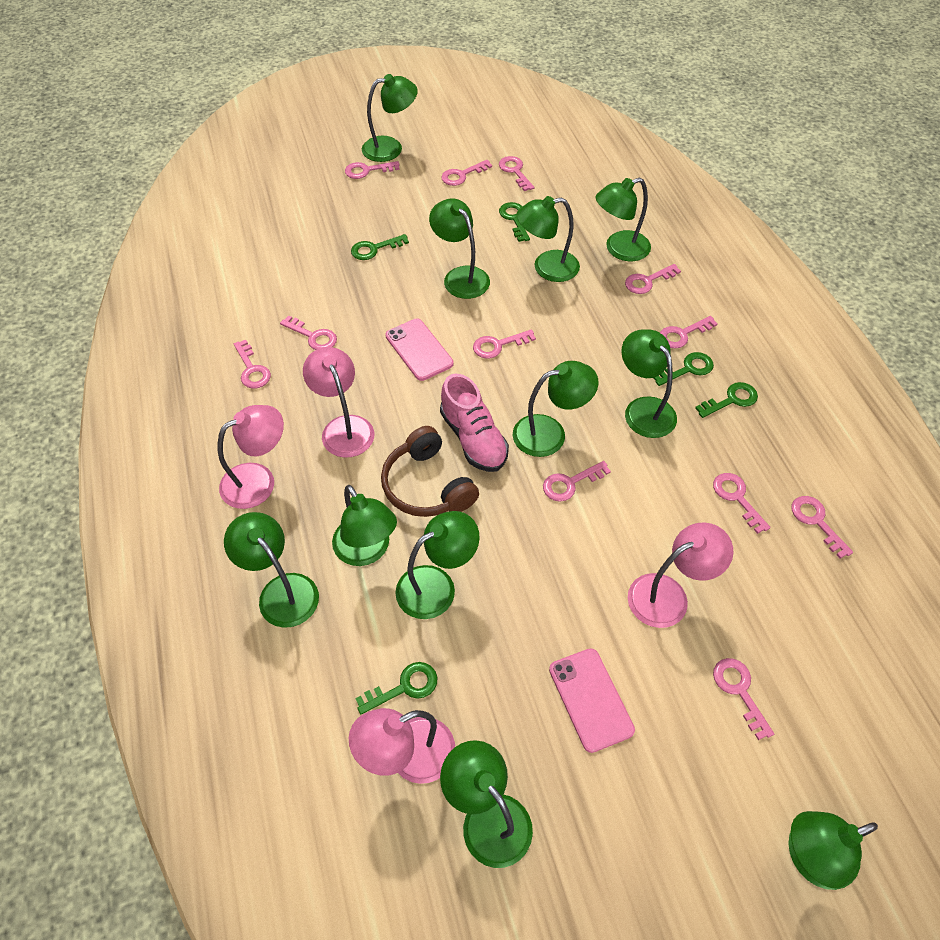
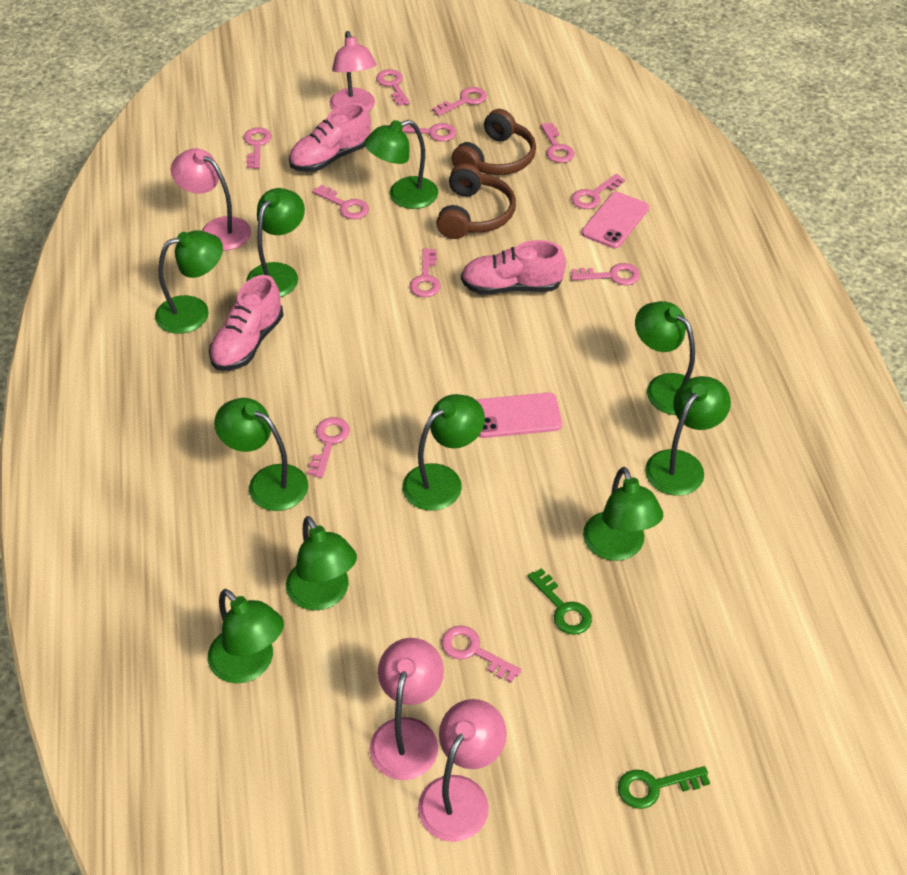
brown headphones: 1 -> 2
green key: 5 -> 2
green lamp: 11 -> 10
pink key: 12 -> 11
pink shoe: 1 -> 3

